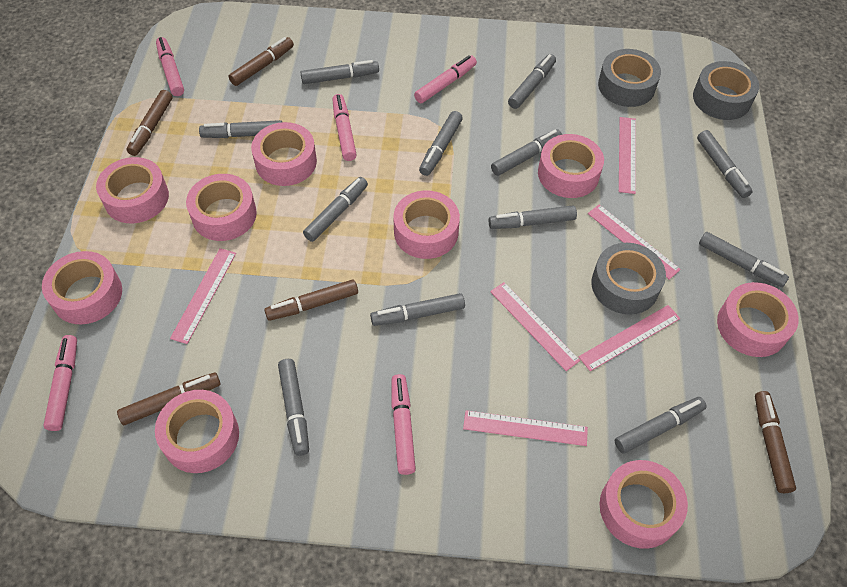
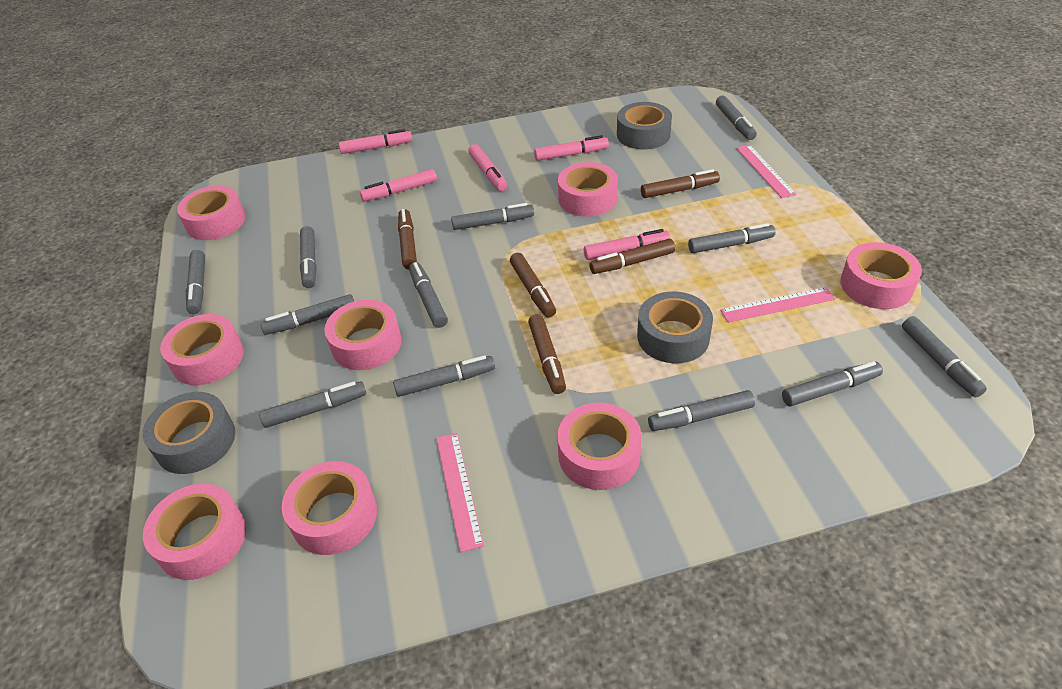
pink ruler: 6 -> 3
pink tape: 9 -> 8

